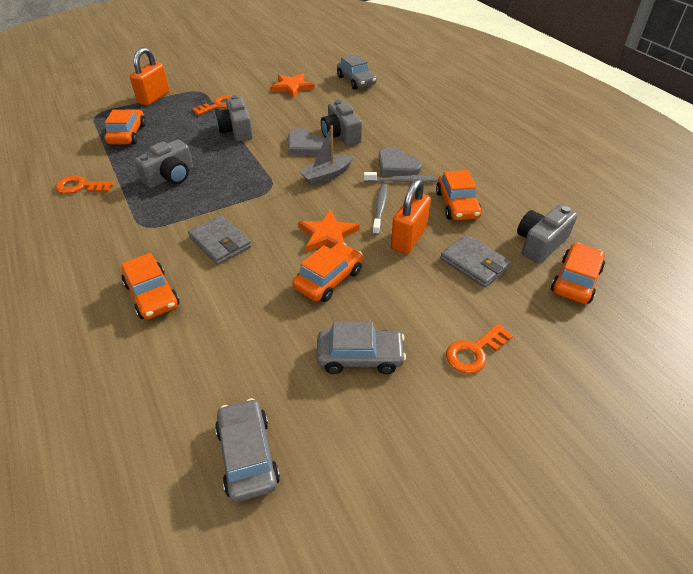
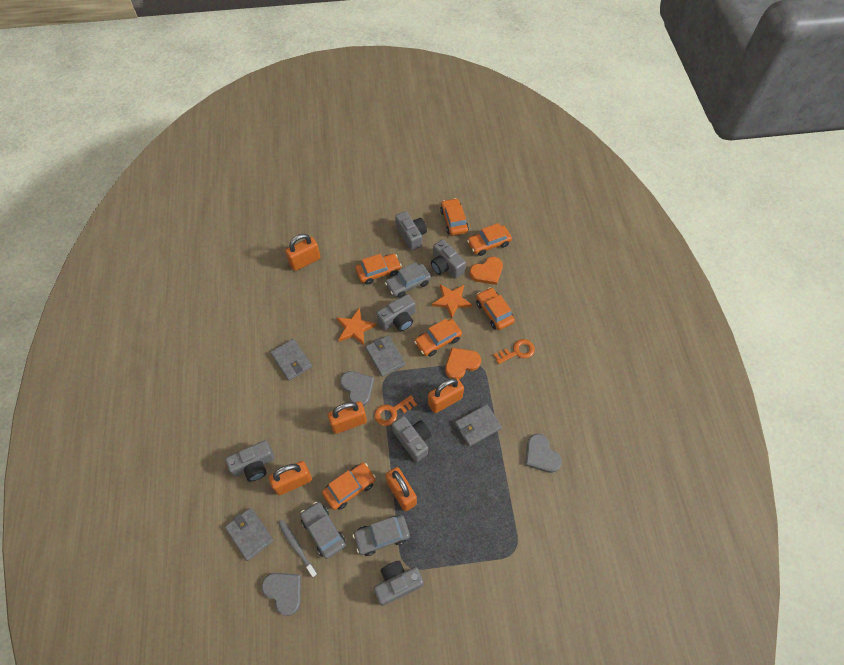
grey boat: 1 -> 0
grey camera: 4 -> 6
grey heart: 2 -> 3
grey toothbrush: 2 -> 1
grey wallet: 2 -> 4
orange car: 5 -> 6
orange heart: 0 -> 2
orange key: 3 -> 2
orange padlock: 2 -> 5

